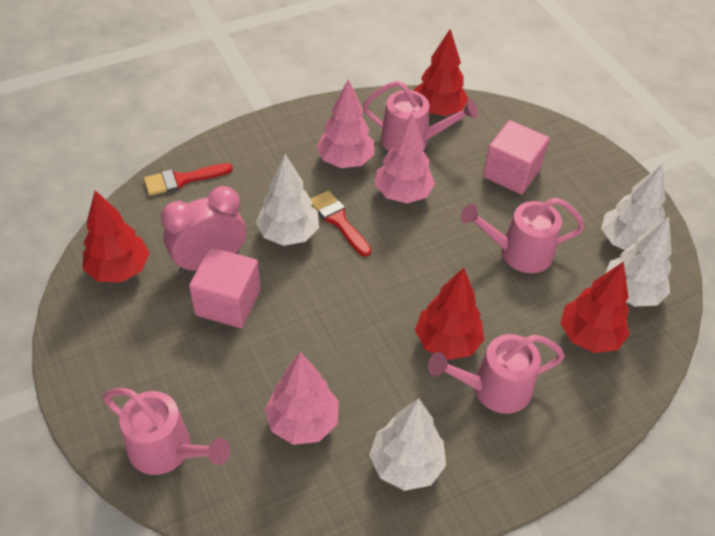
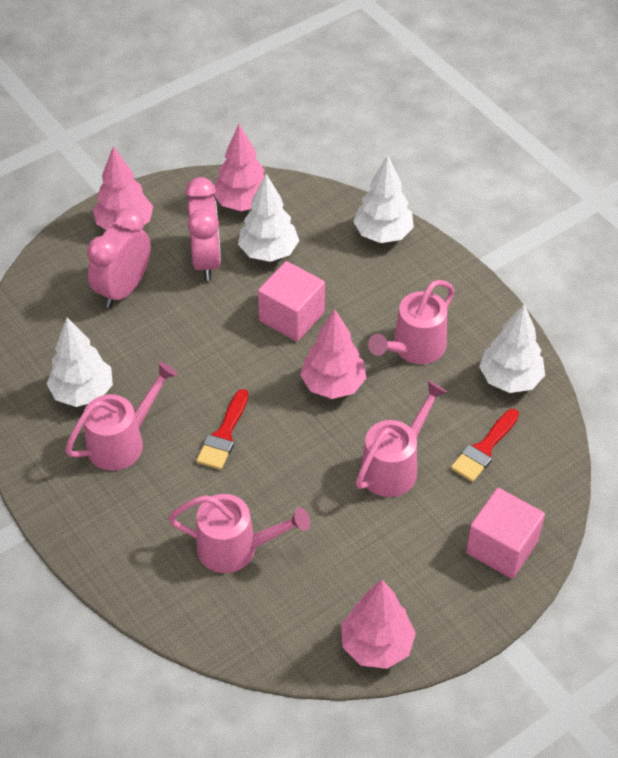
pink clock: 1 -> 2
pink tree: 3 -> 4
red tree: 4 -> 0

